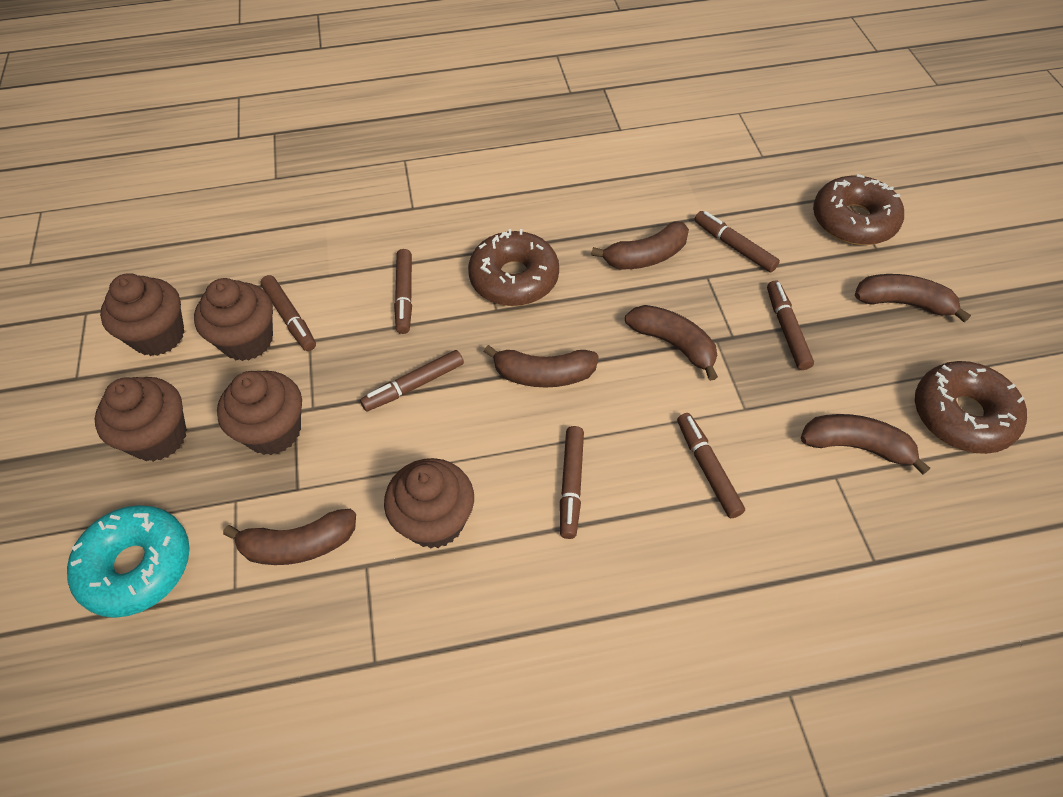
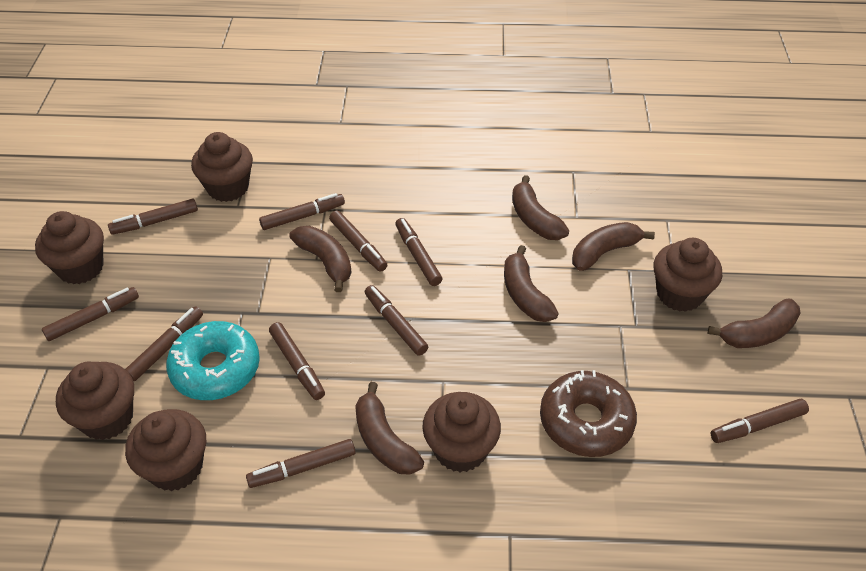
brown cupcake: 5 -> 6
brown donut: 3 -> 1
brown marker: 7 -> 10

